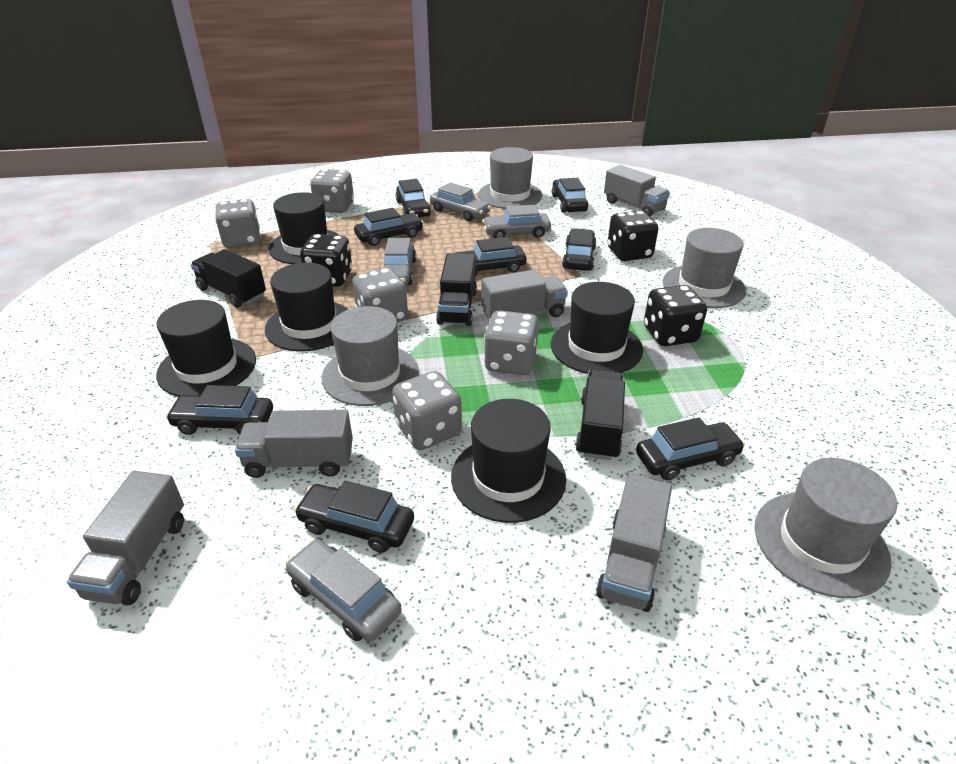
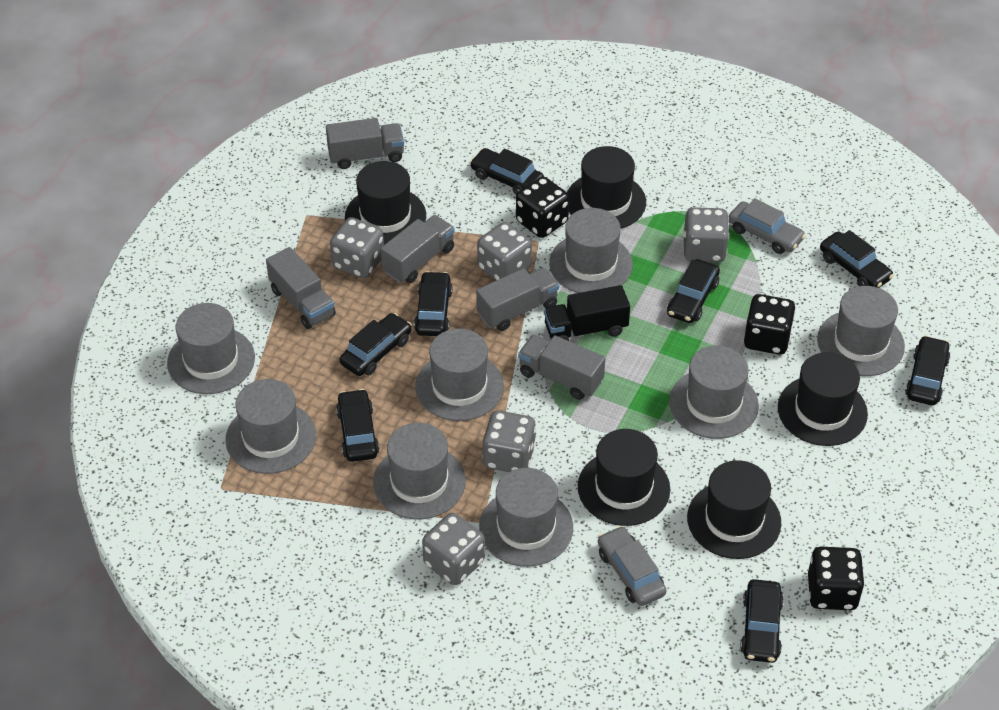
black truck: 3 -> 1
grey car: 4 -> 2
grey hat: 4 -> 8

